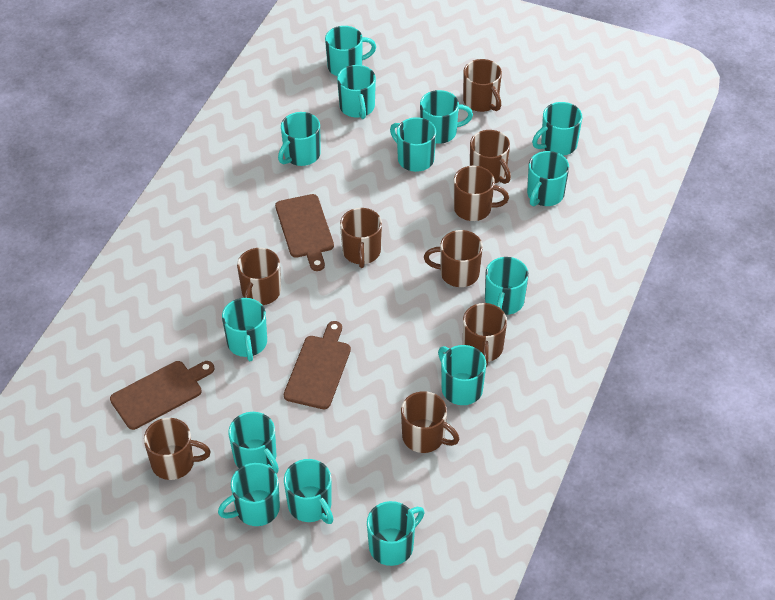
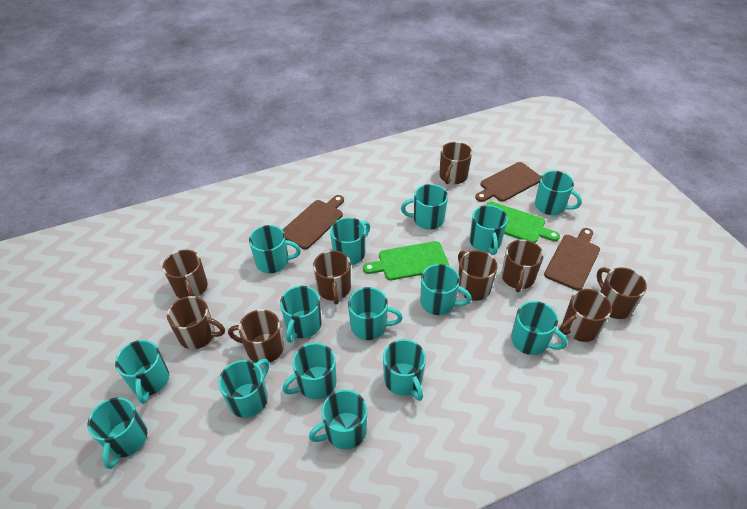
green cutting board: 0 -> 2
turquoise mug: 14 -> 15

